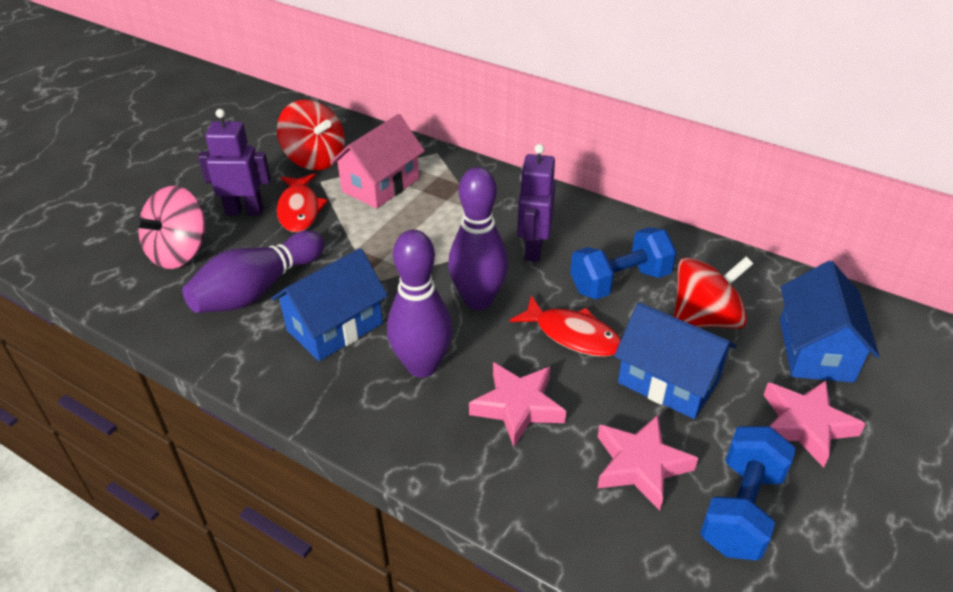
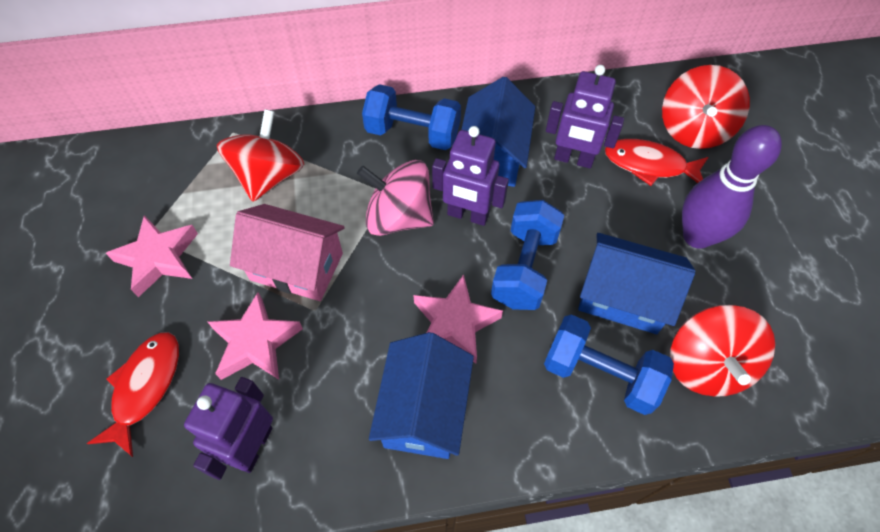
blue dumbbell: 2 -> 3
purple bowling pin: 3 -> 1
purple robot: 2 -> 3
red spinning top: 2 -> 3

